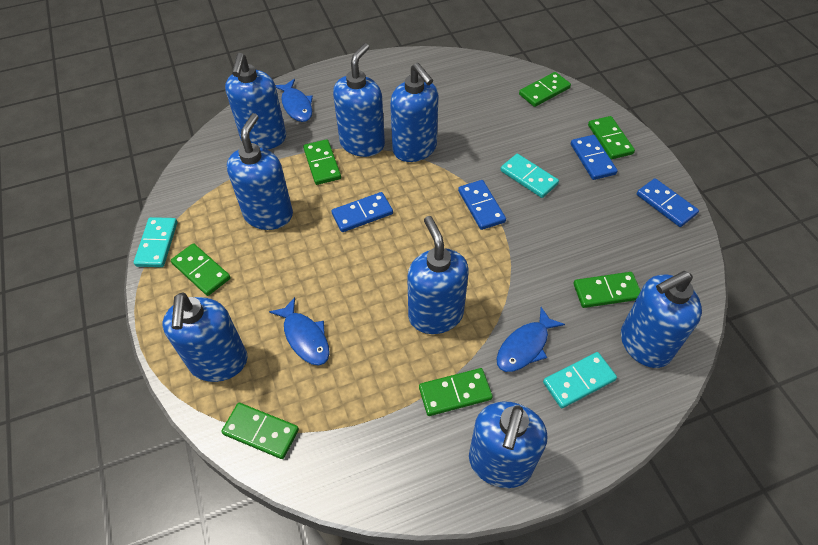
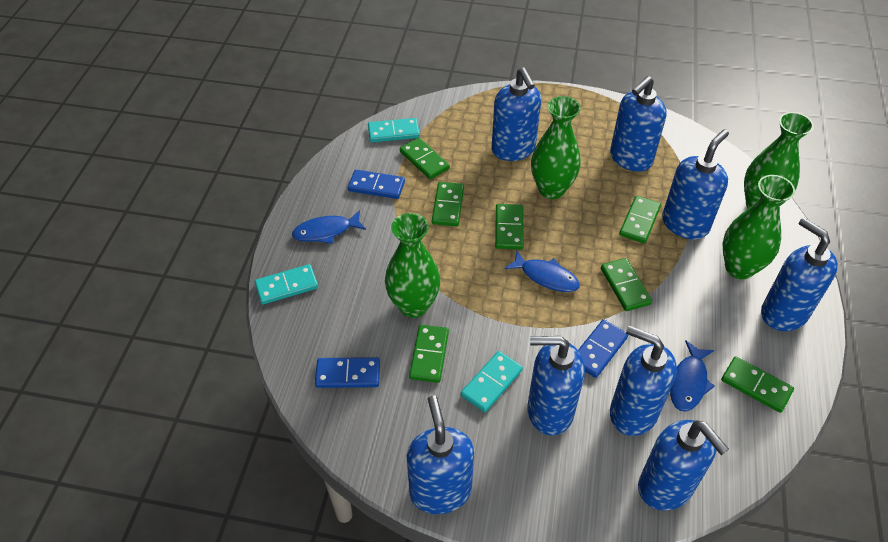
blue domino: 4 -> 3
green vase: 0 -> 4

